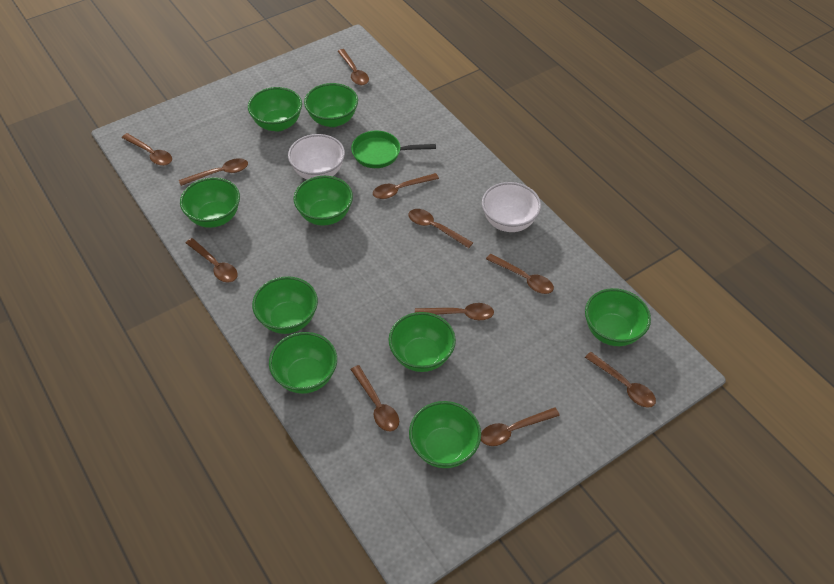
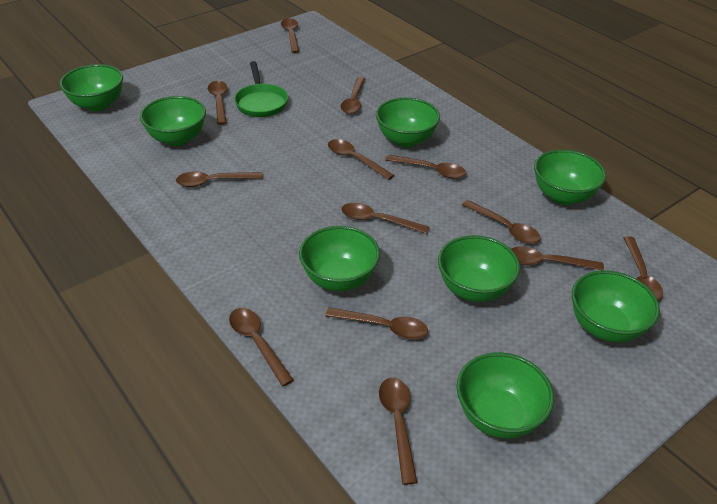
brown spoon: 11 -> 13
green bowl: 9 -> 8
white bowl: 2 -> 0

